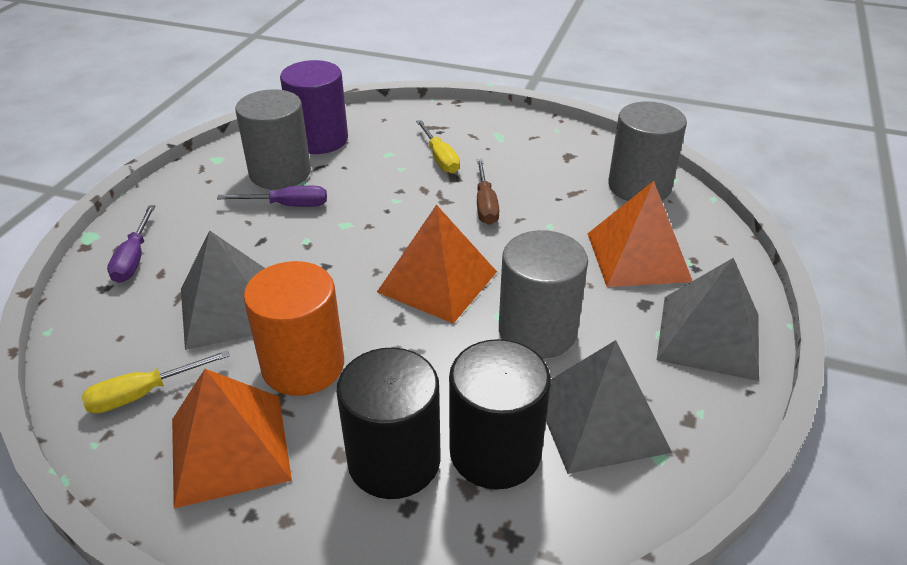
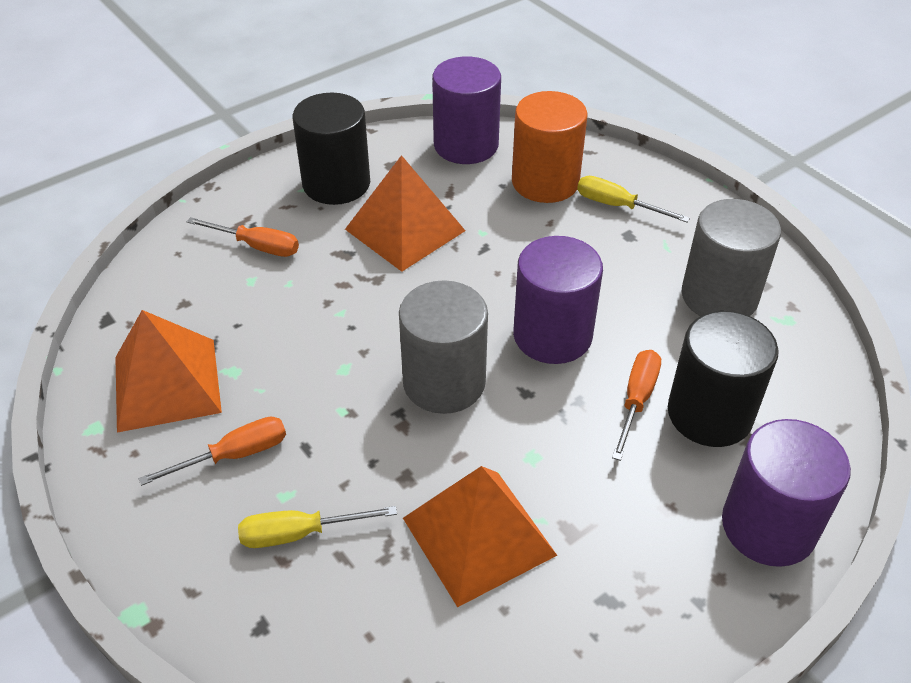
brown screwdriver: 1 -> 0
grey cylinder: 3 -> 2
grey pyramid: 3 -> 0
orange screwdriver: 0 -> 3
purple cylinder: 1 -> 3
purple screwdriver: 2 -> 0

